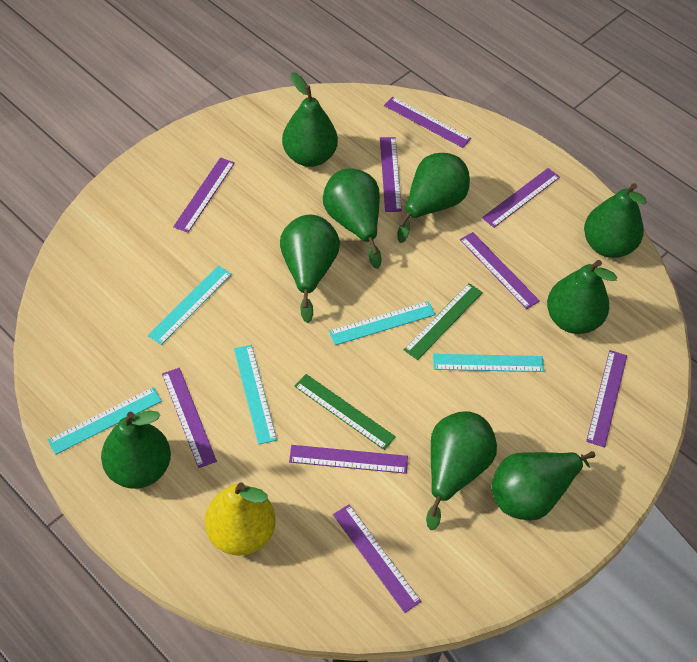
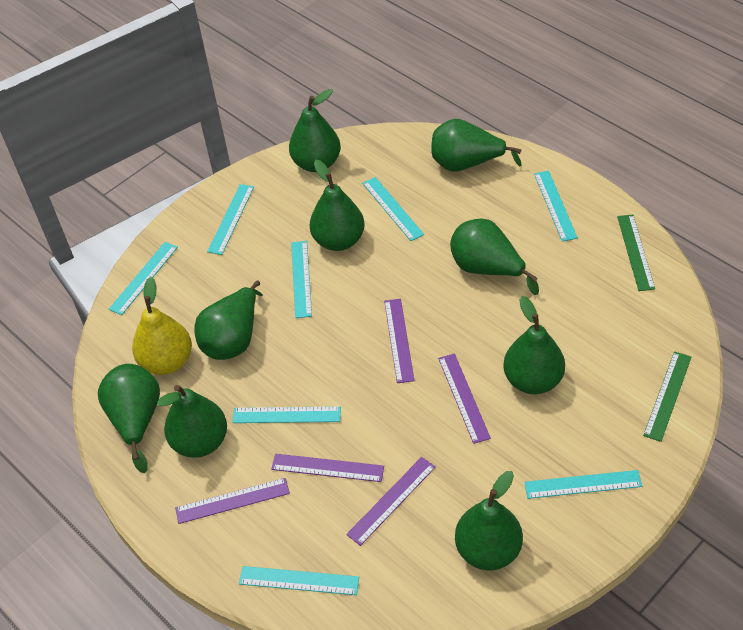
purple ruler: 9 -> 5
turquoise ruler: 5 -> 8

